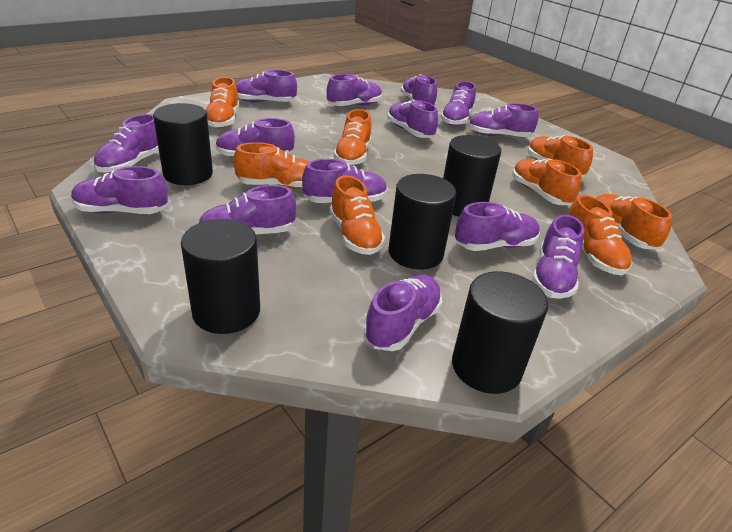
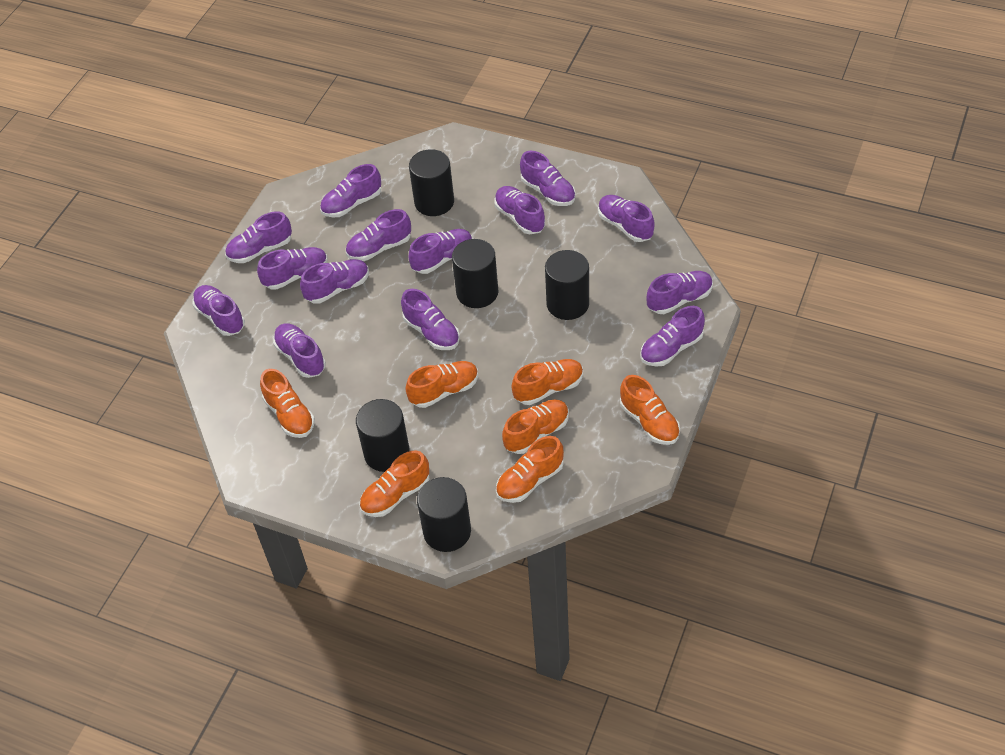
orange shoe: 8 -> 7

